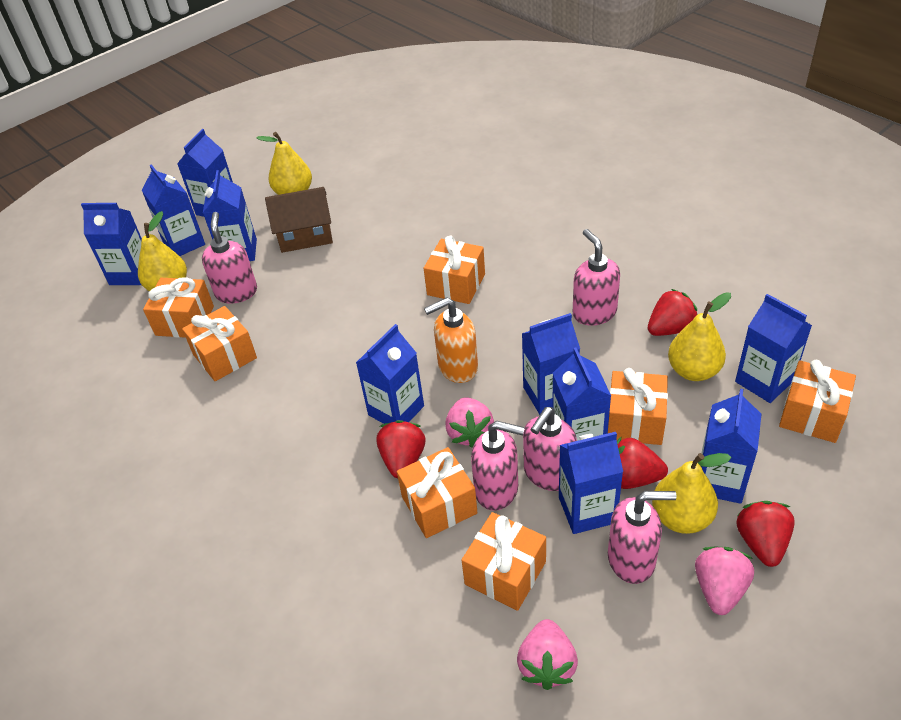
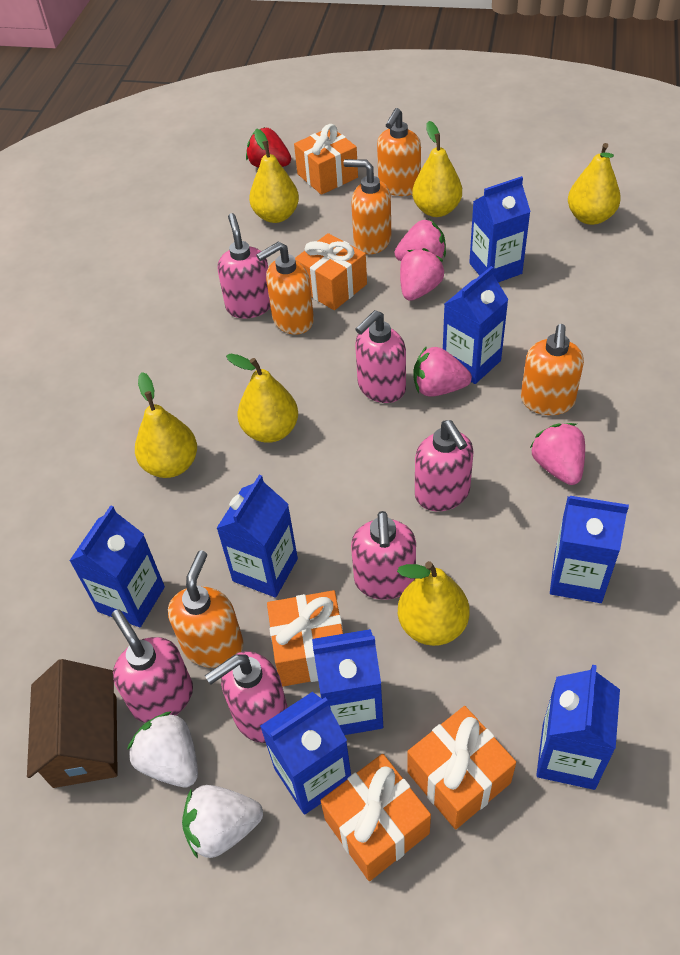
blue carton: 10 -> 8
orange gift: 7 -> 5
orange soap dispenser: 1 -> 5
pink soap dispenser: 5 -> 6
pink strawberry: 3 -> 4
red strawberry: 4 -> 1
white strawberry: 0 -> 2
yellow pear: 4 -> 6

